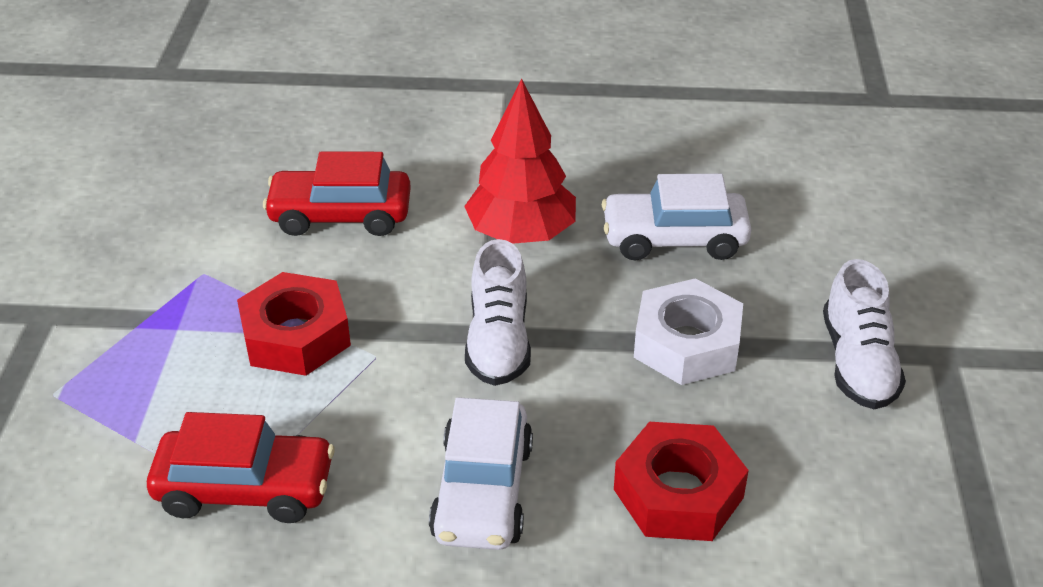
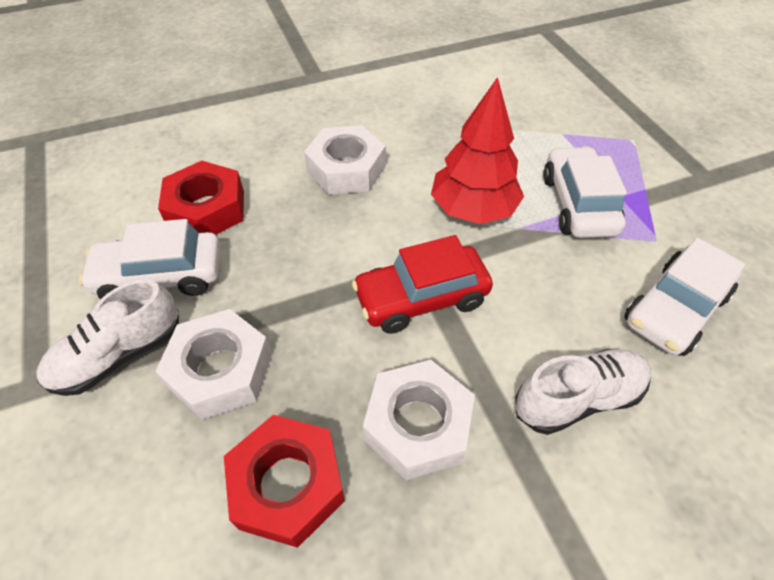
red car: 2 -> 1
white car: 2 -> 3
white nut: 1 -> 3

